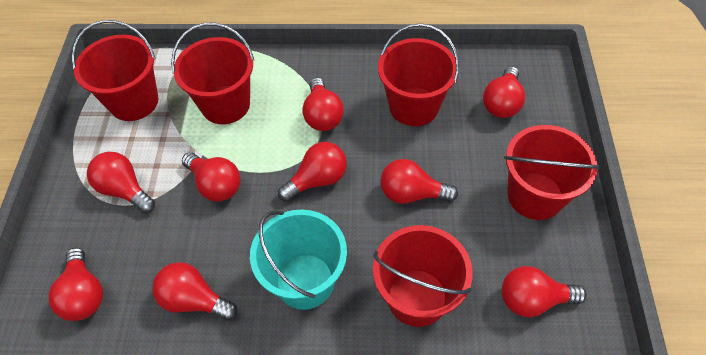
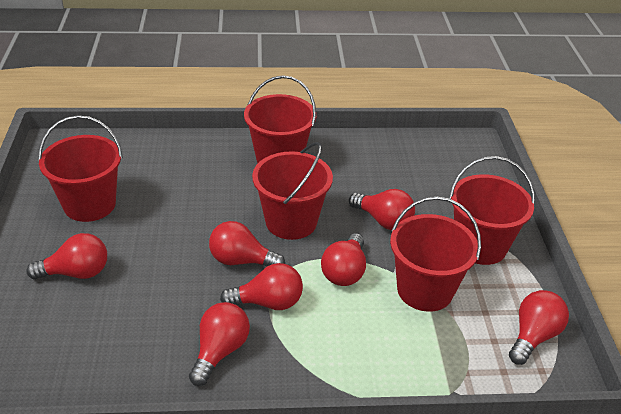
red light bulb: 9 -> 7
turquoise bucket: 1 -> 0

